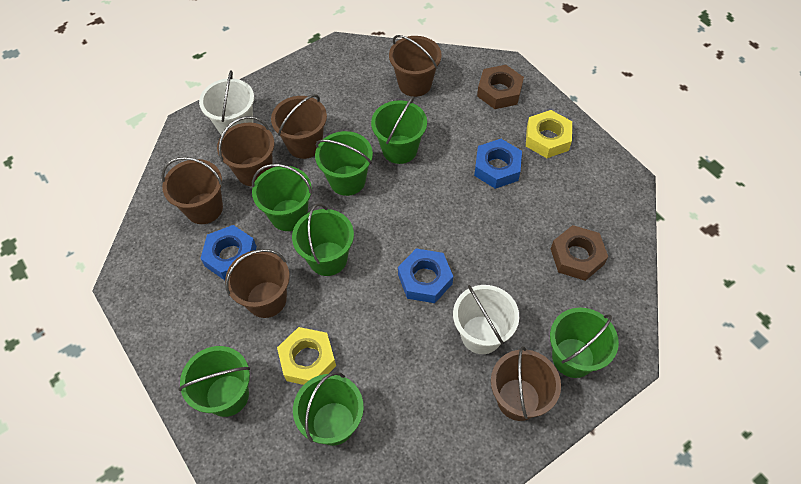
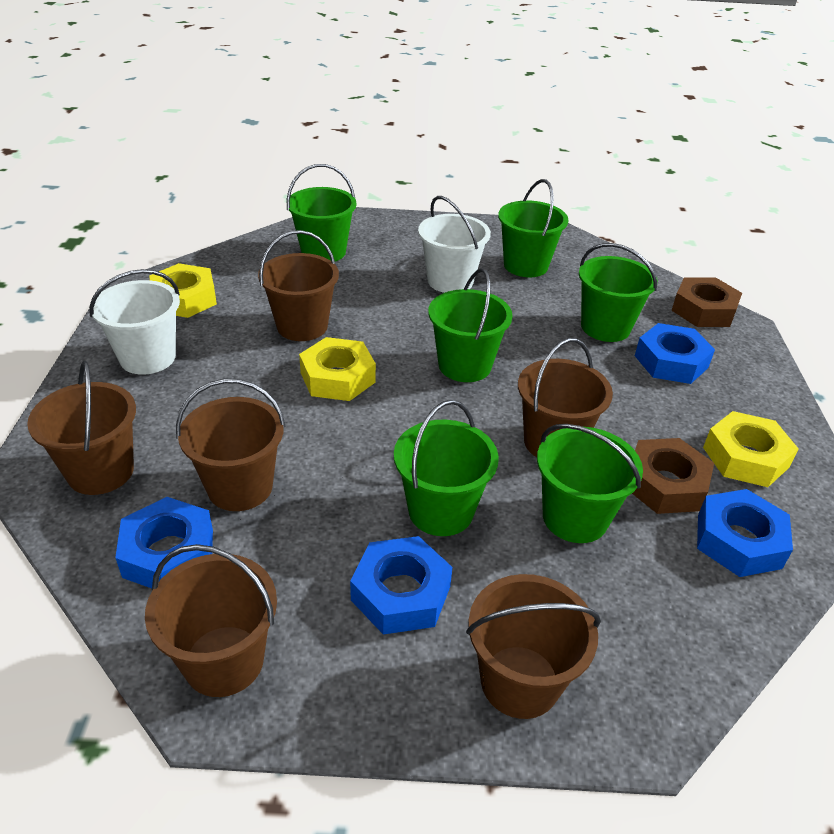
blue nut: 3 -> 4
green bucket: 7 -> 6
yellow nut: 2 -> 3

